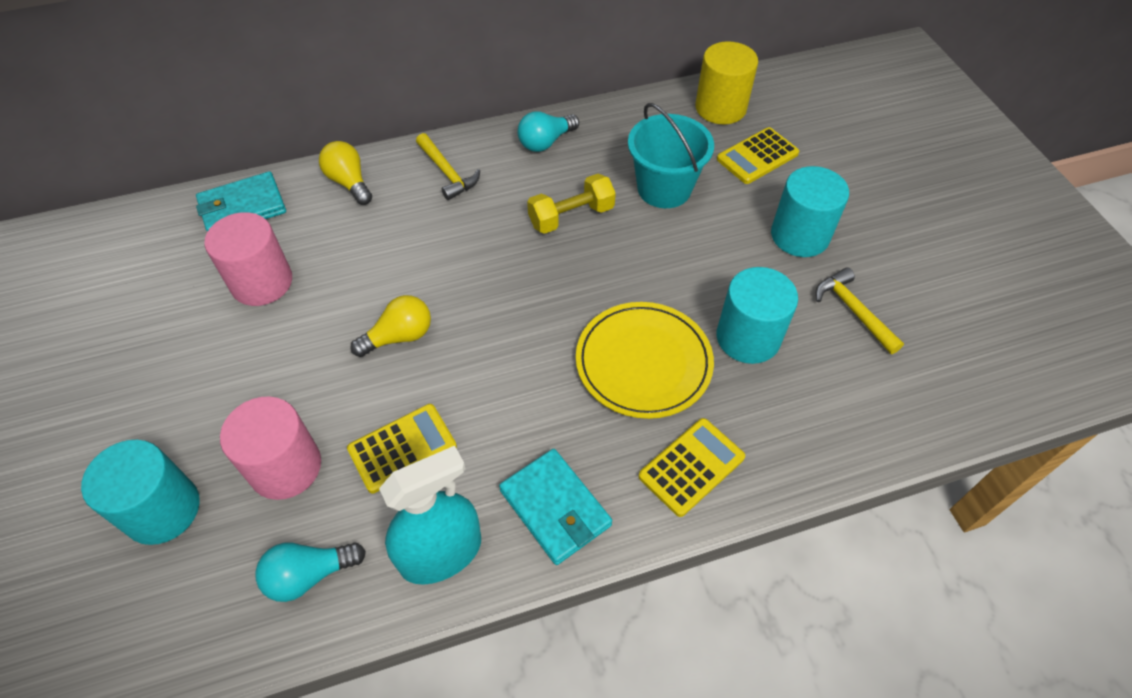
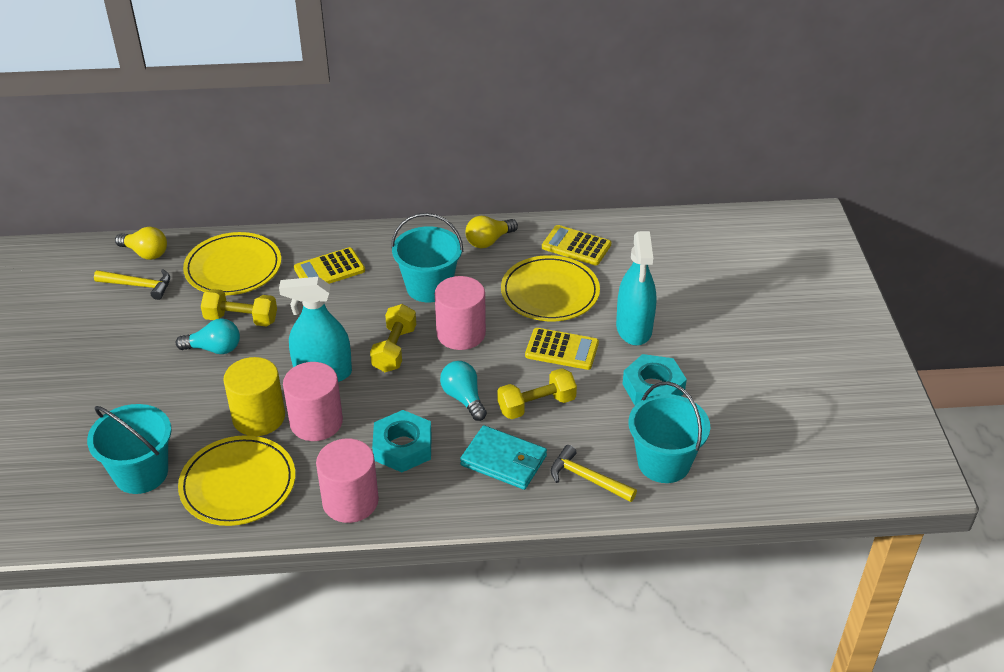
pink cylinder: 2 -> 3
turquoise bucket: 1 -> 3
turquoise cylinder: 3 -> 0
turquoise nut: 0 -> 2
turquoise spray bottle: 1 -> 2
turquoise wallet: 2 -> 1
yellow dumbbell: 1 -> 3
yellow plate: 1 -> 3

